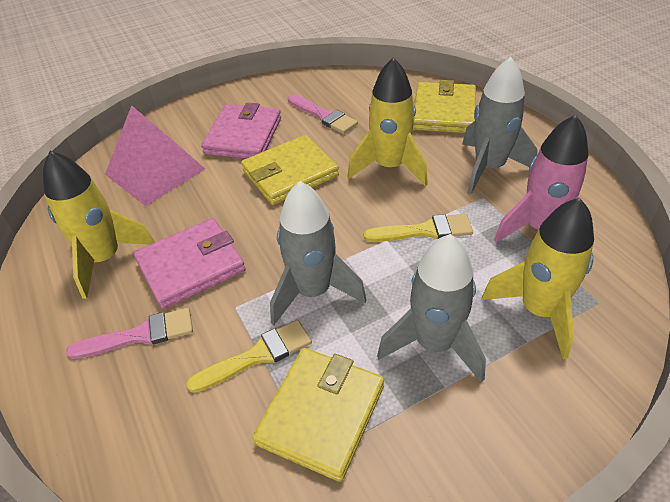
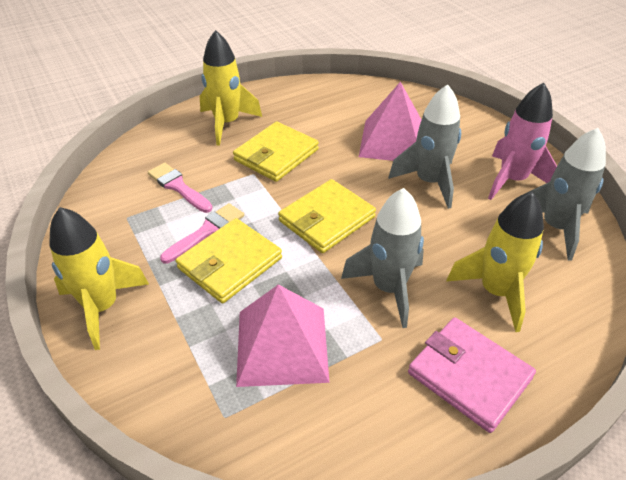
pink pyramid: 1 -> 2
pink wallet: 2 -> 1
yellow brush: 2 -> 0

